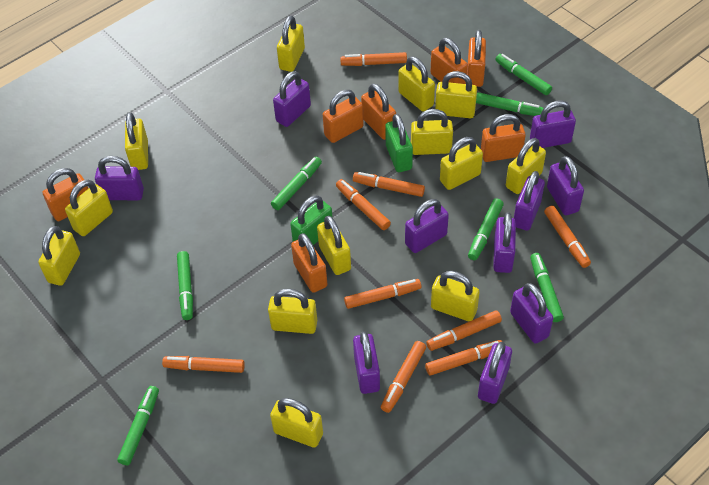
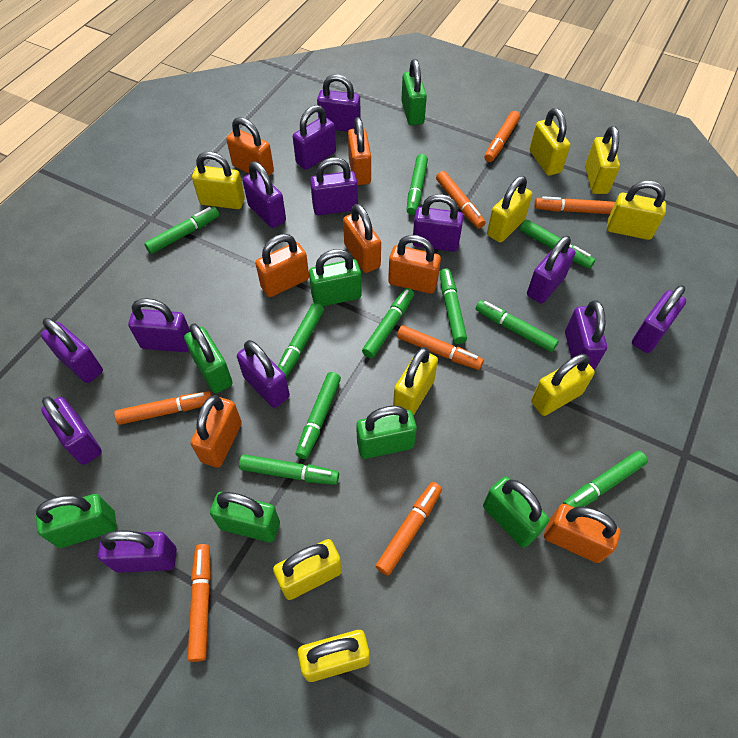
green marker: 7 -> 10
green padlock: 2 -> 7
orange marker: 9 -> 7
purple padlock: 10 -> 13
yellow padlock: 13 -> 9

